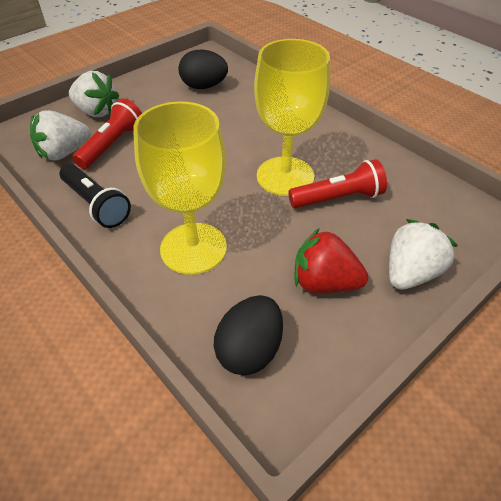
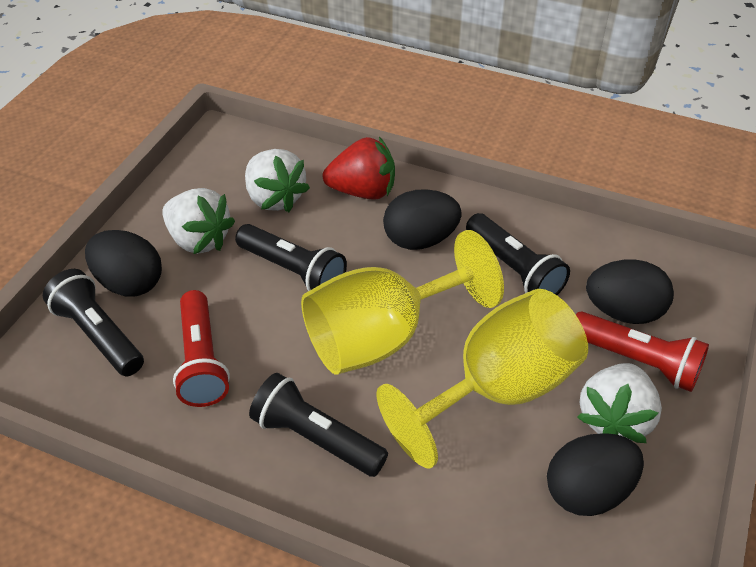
black egg: 2 -> 4
black flashlight: 1 -> 4

